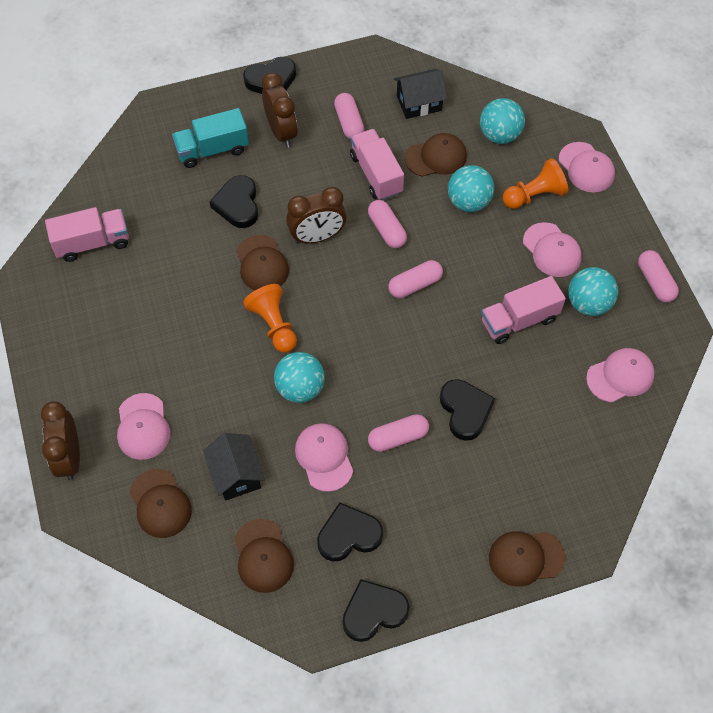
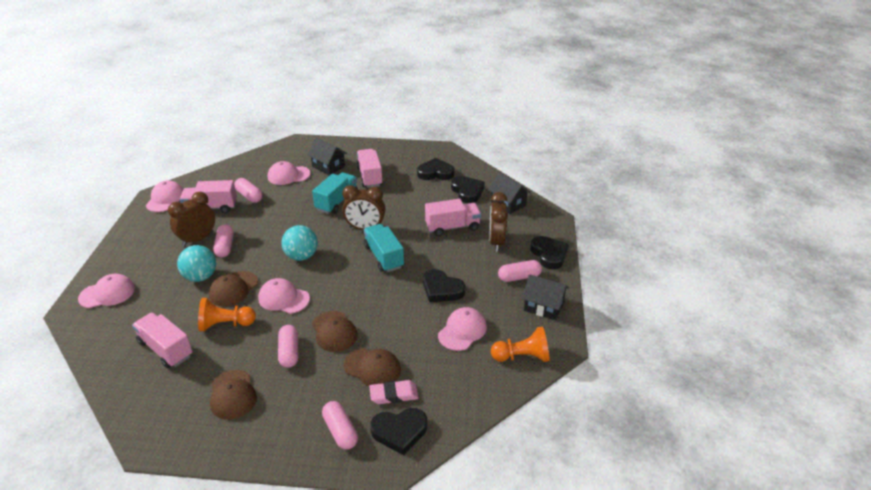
black house: 2 -> 3
brown cap: 5 -> 4
pink eraser: 0 -> 1
pink truck: 3 -> 4
turquoise ball: 4 -> 2
turquoise truck: 1 -> 2

